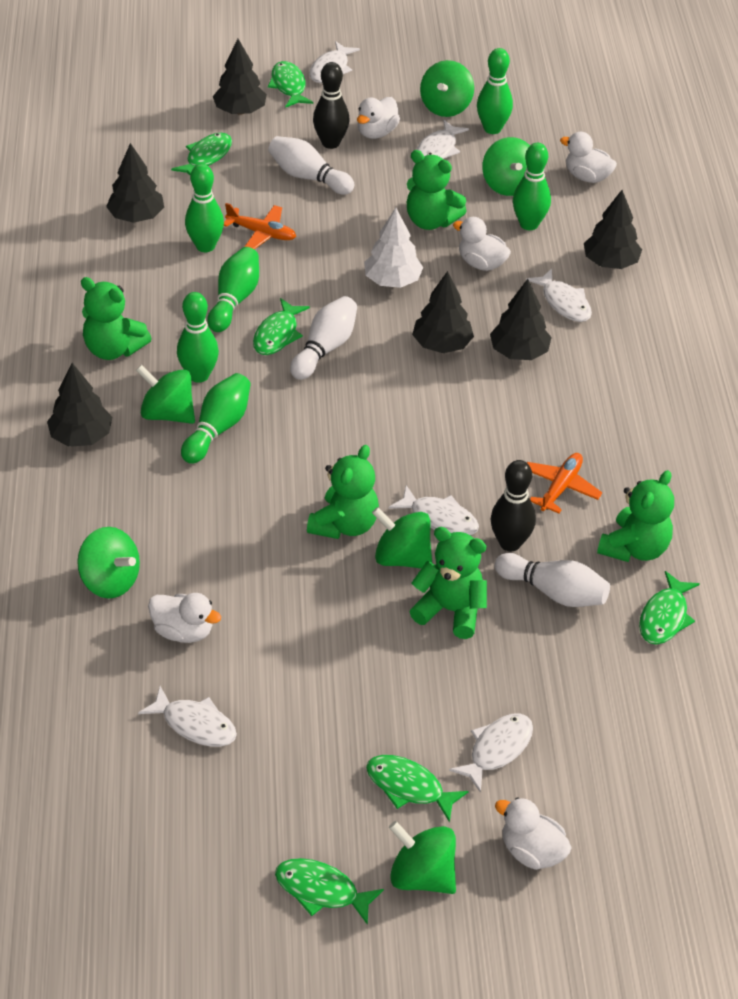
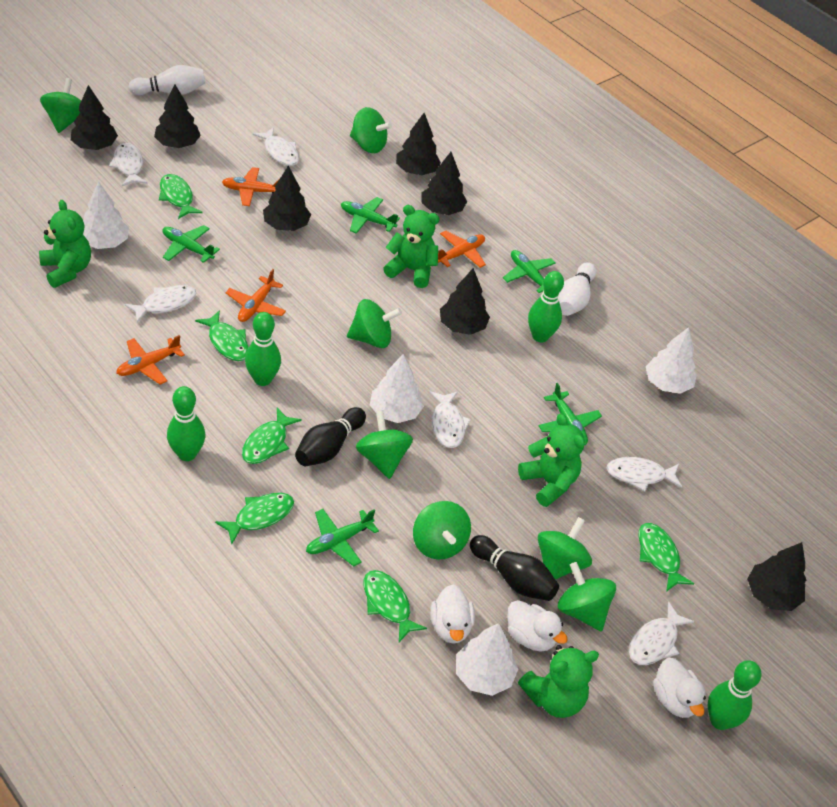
black tree: 6 -> 7
green bowling pin: 6 -> 4
green plane: 0 -> 5
green spinning top: 6 -> 7
green teddy bear: 5 -> 4
orange plane: 2 -> 4
white bowling pin: 3 -> 2
white duck: 5 -> 3
white tree: 1 -> 4

